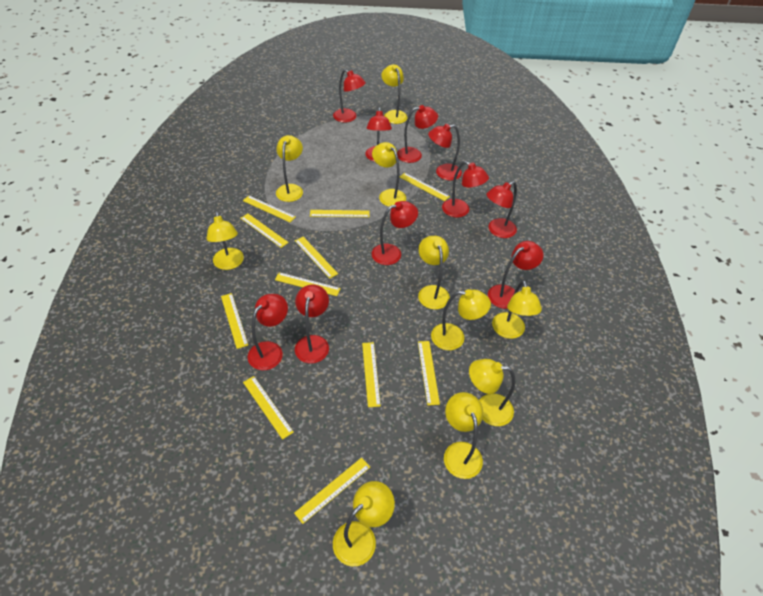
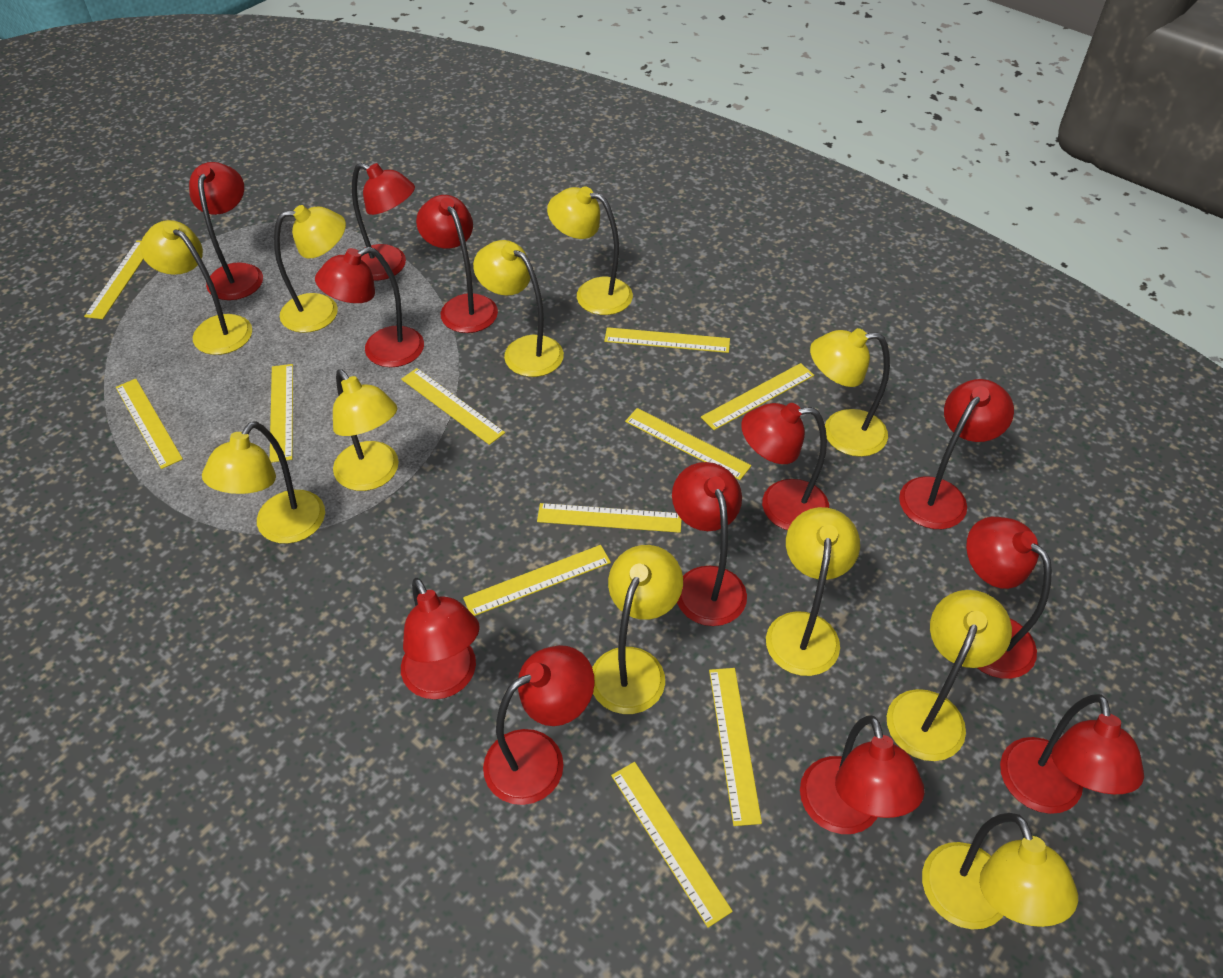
red lamp: 10 -> 12
yellow lamp: 10 -> 11

